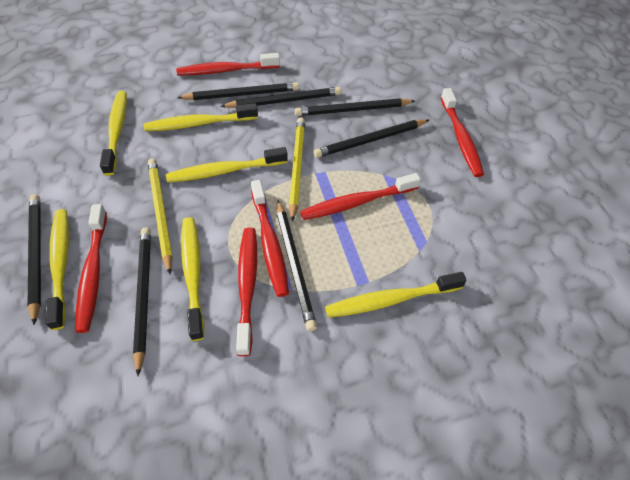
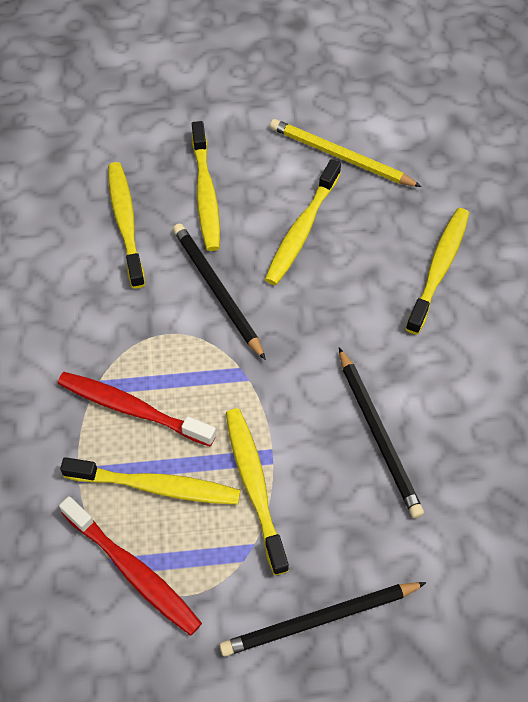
black pencil: 7 -> 3
red toothbrush: 6 -> 2
yellow pencil: 2 -> 1

